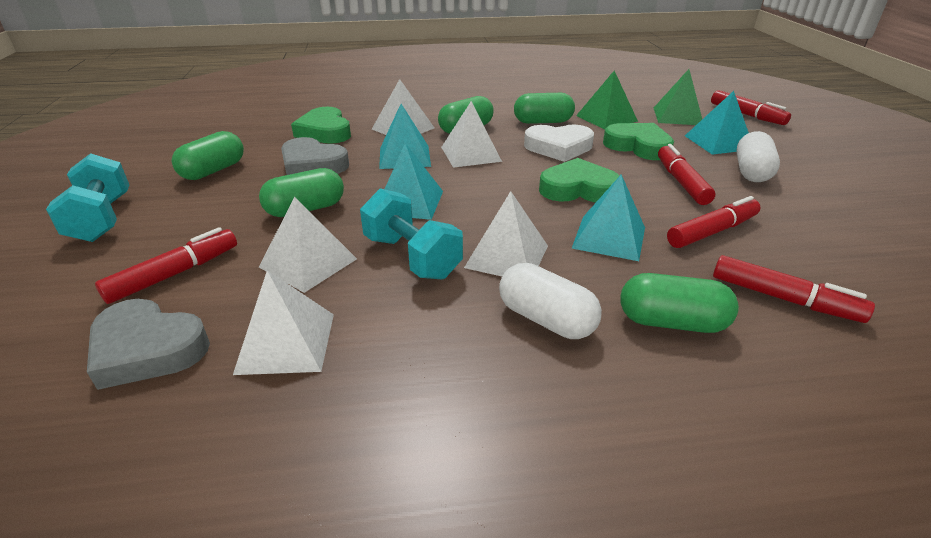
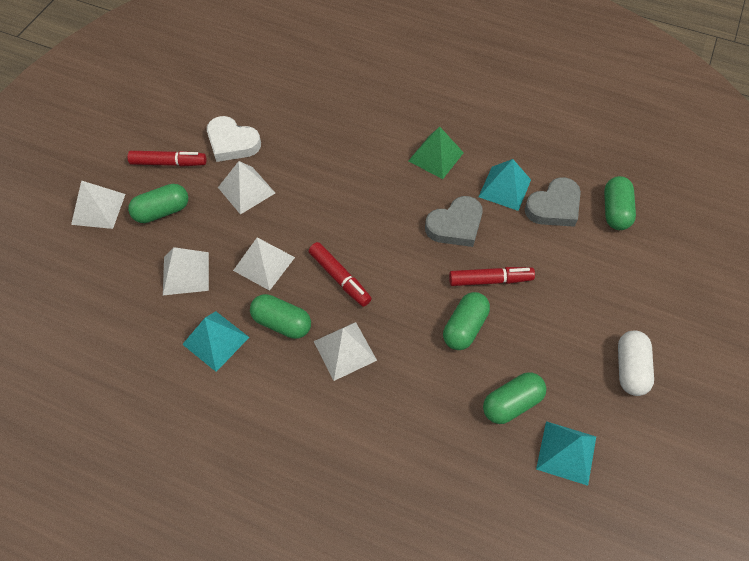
green heart: 3 -> 0
green pyramid: 2 -> 1
red marker: 5 -> 3
turquoise dumbbell: 2 -> 0
turquoise pyramid: 4 -> 3
white capsule: 2 -> 1

